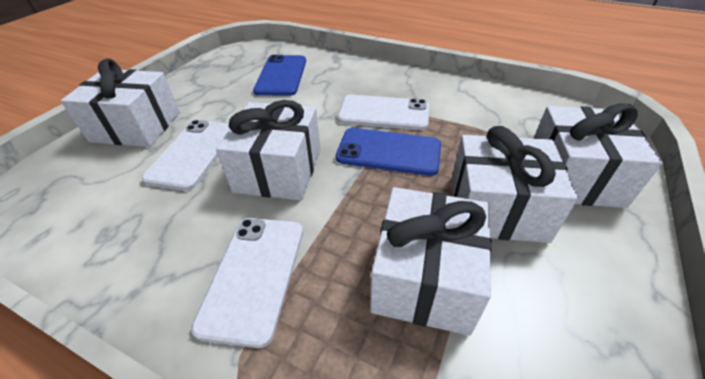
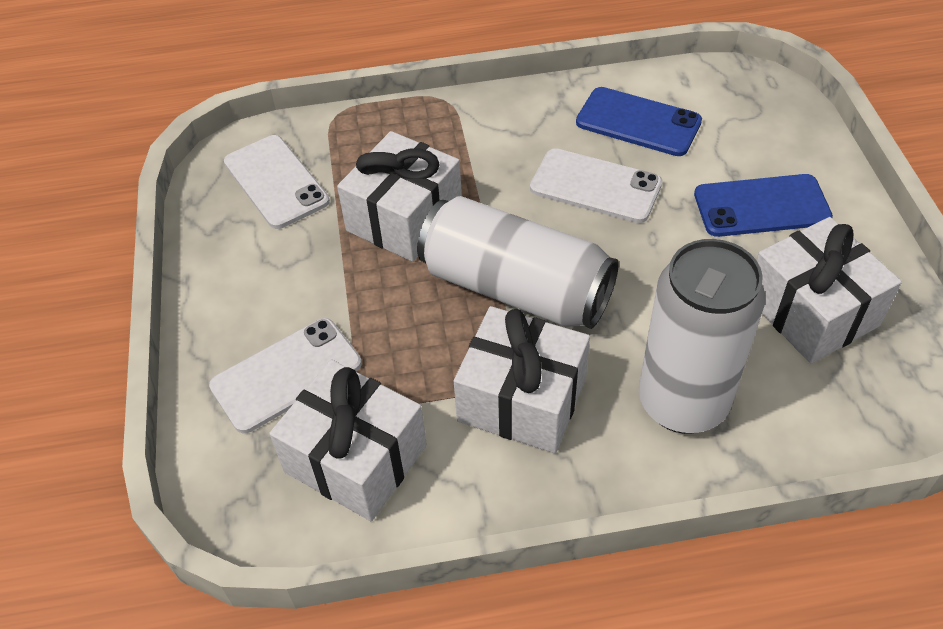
white can: 0 -> 2
white gift: 5 -> 4

